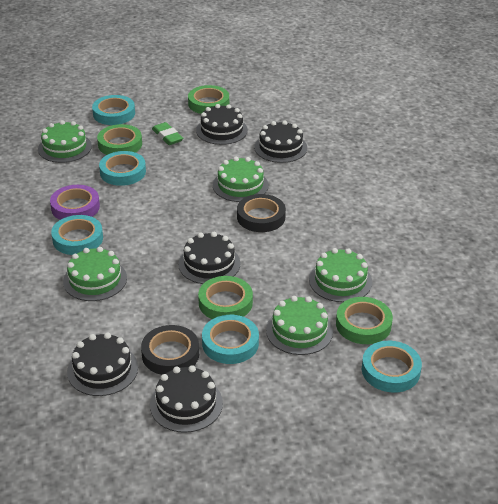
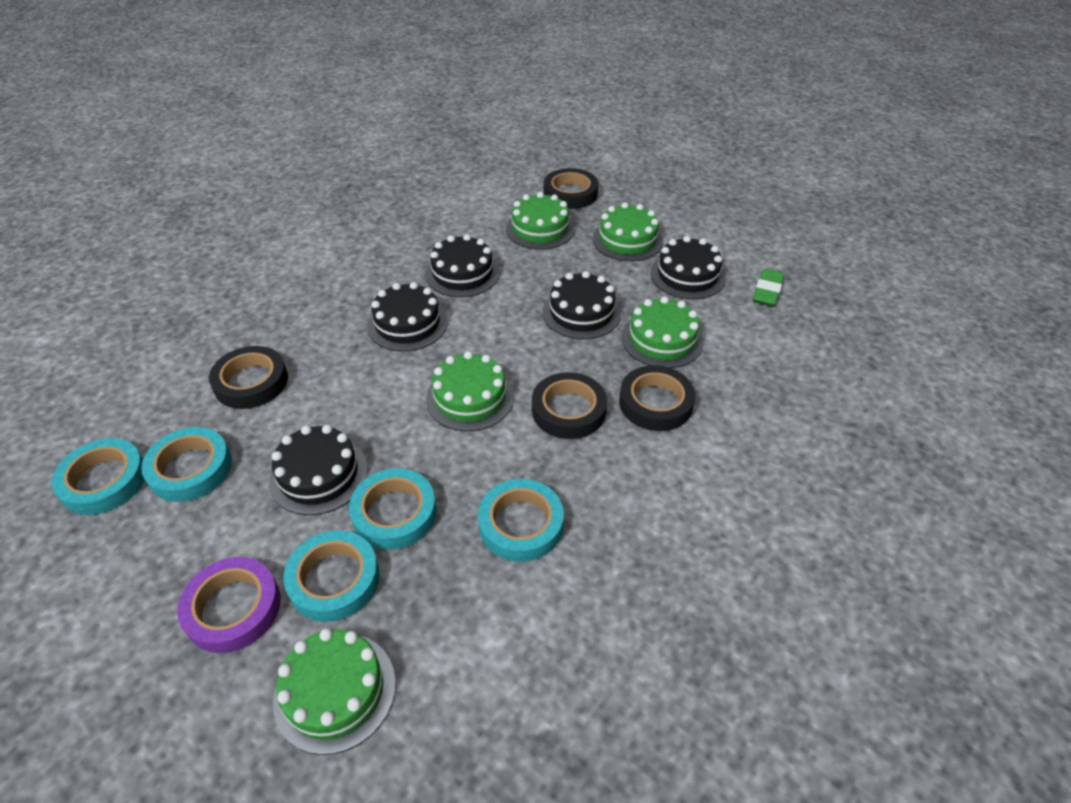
black tape: 2 -> 4
green tape: 4 -> 0

